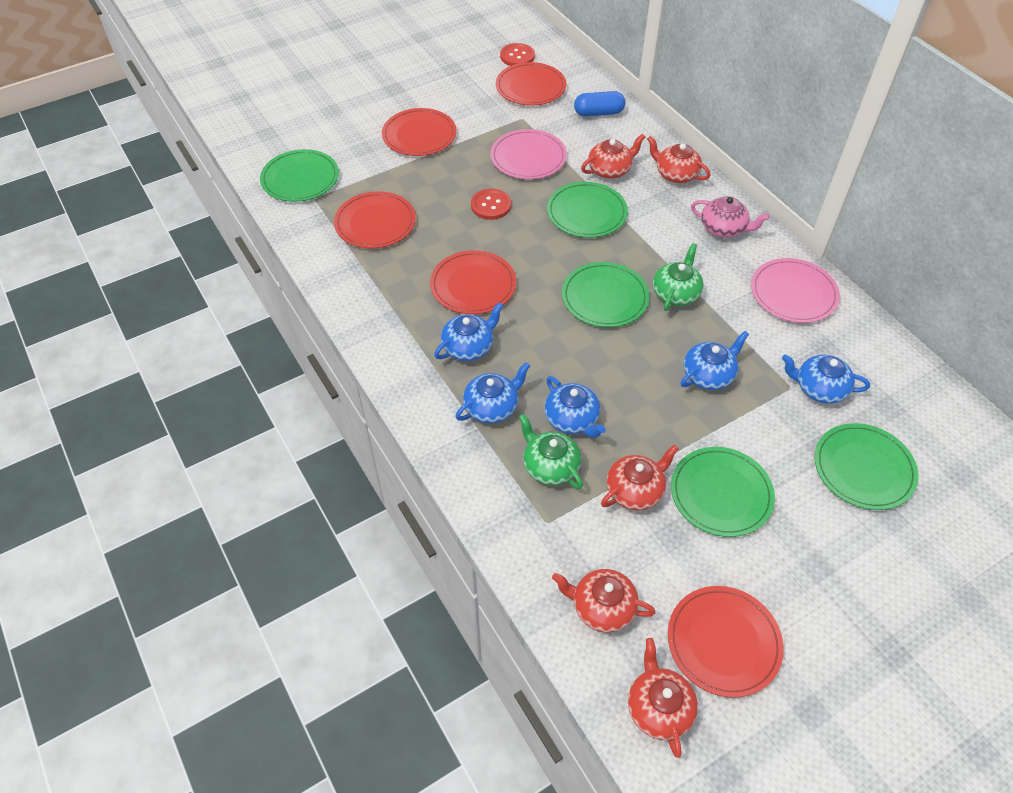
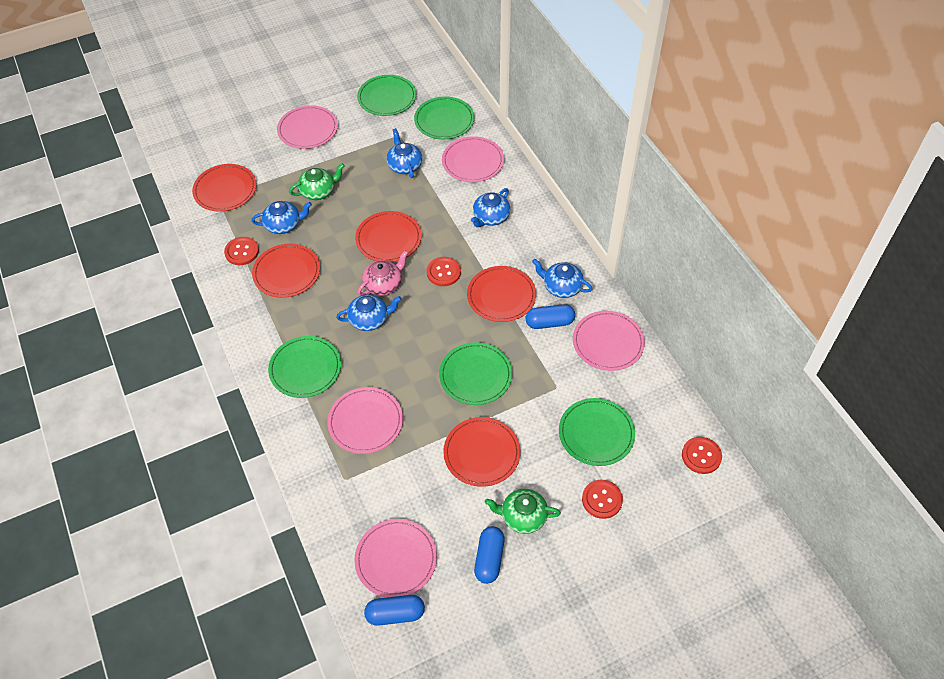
blue capsule: 1 -> 3
pink plate: 2 -> 5
red button: 2 -> 4
red teapot: 5 -> 0

